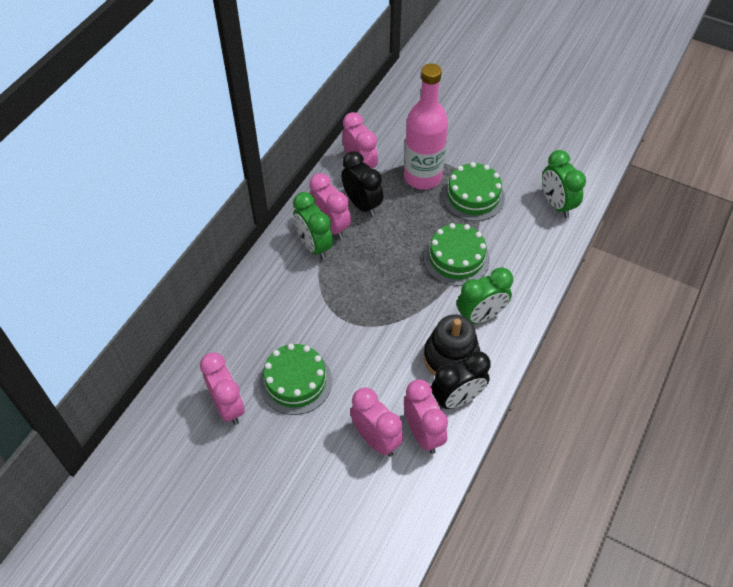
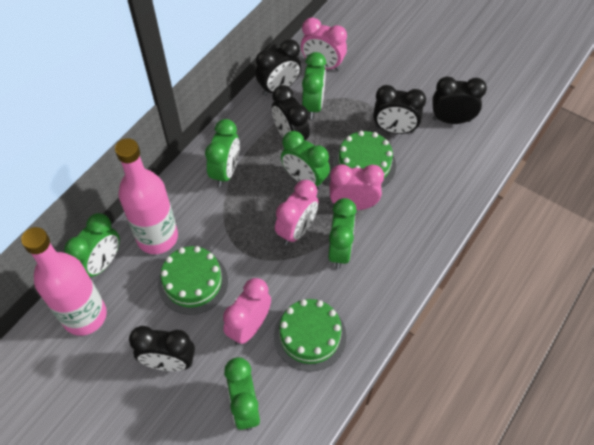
black clock: 2 -> 5
black stacking toy: 1 -> 0
green clock: 3 -> 6
pink bottle: 1 -> 2
pink clock: 5 -> 4

